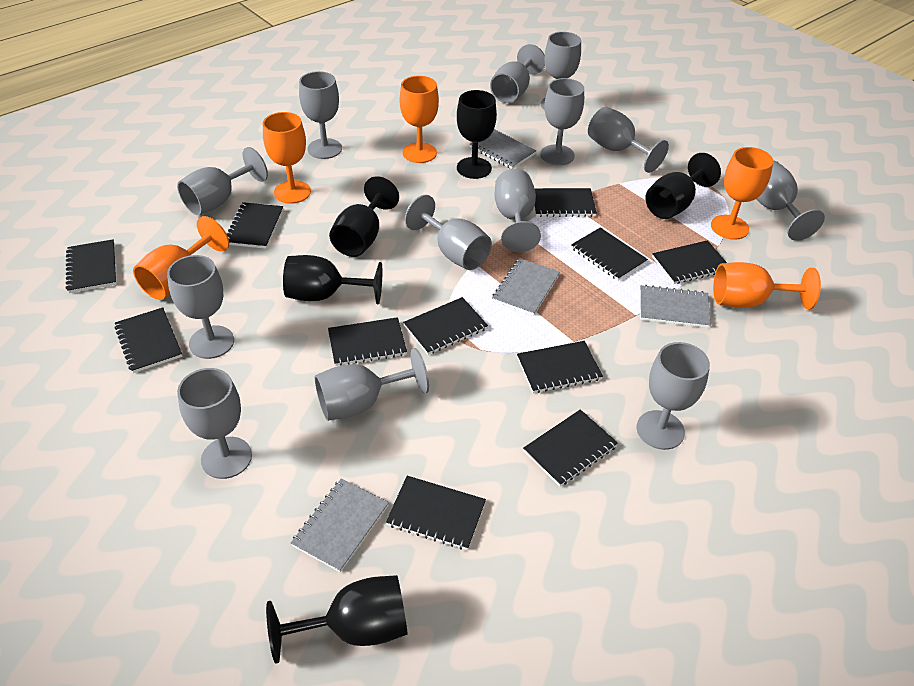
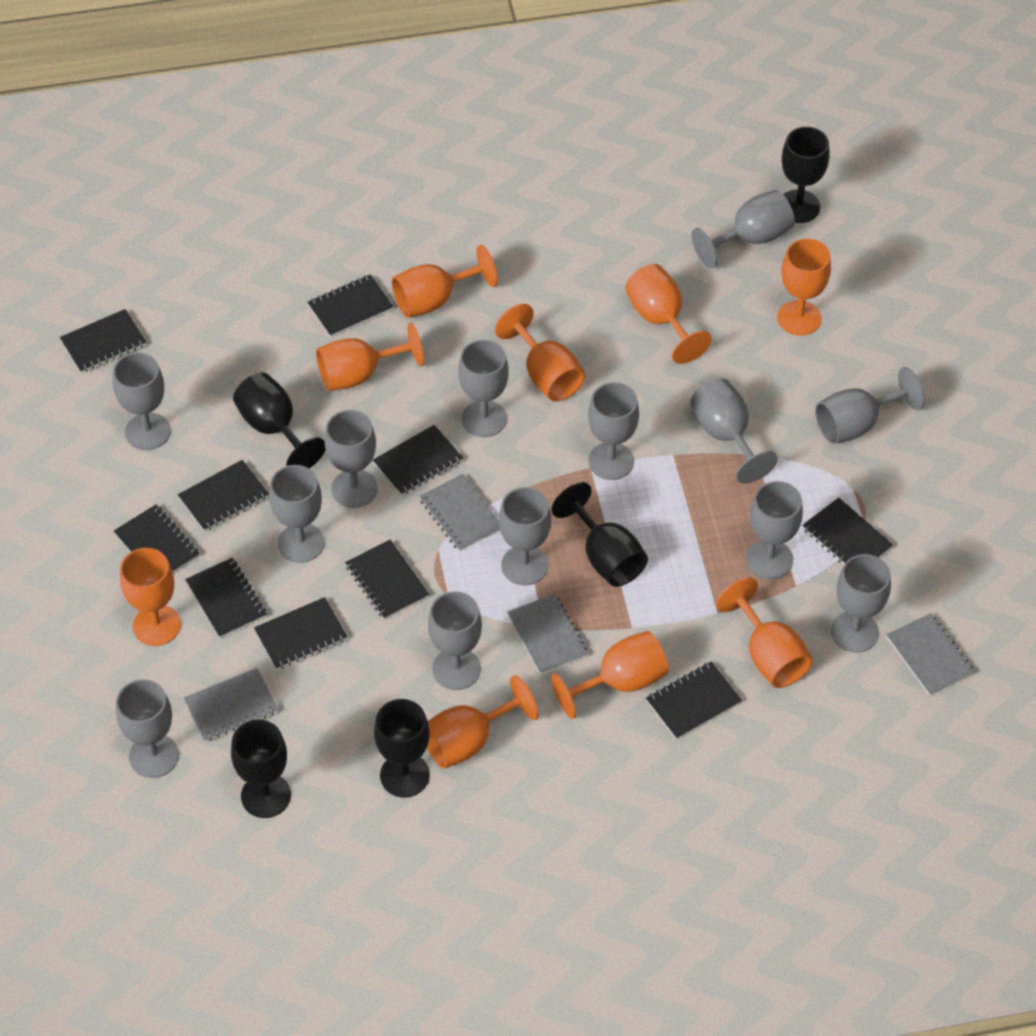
black notebook: 11 -> 10
orange goblet: 5 -> 9

